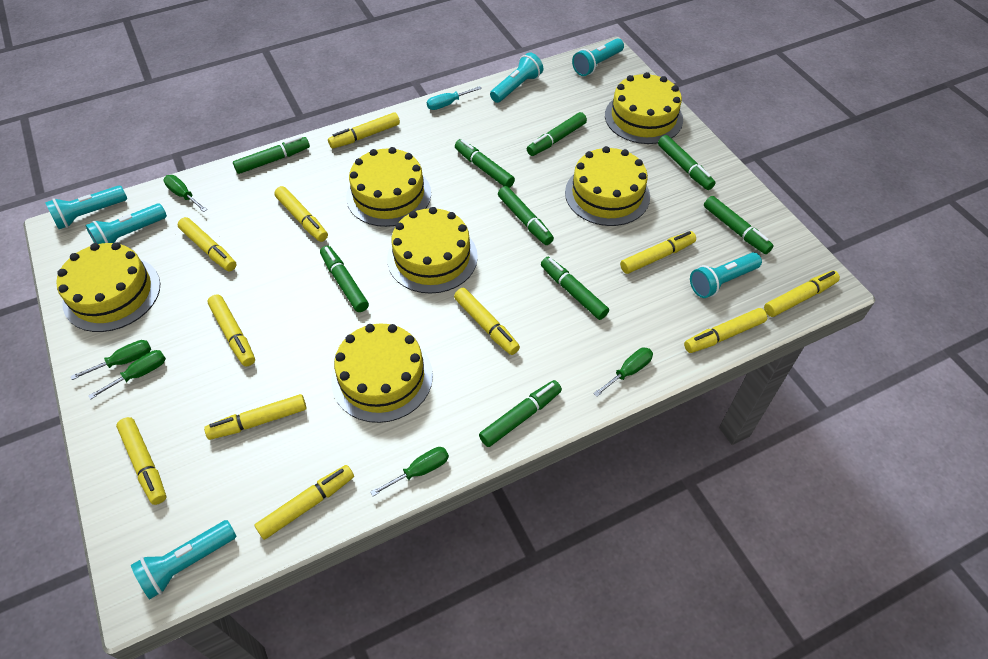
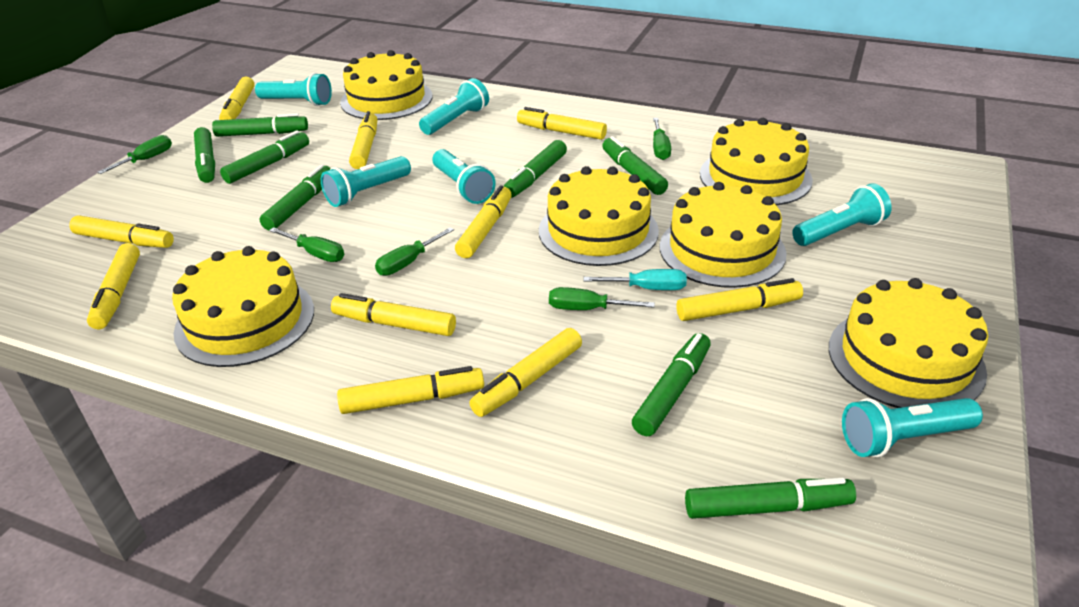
green marker: 9 -> 8
yellow marker: 11 -> 10

